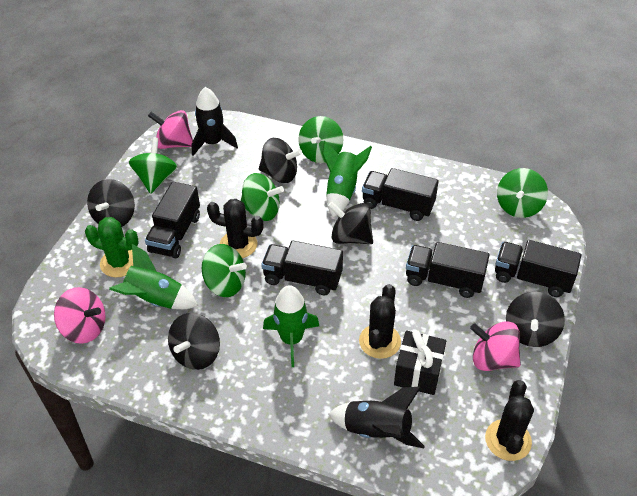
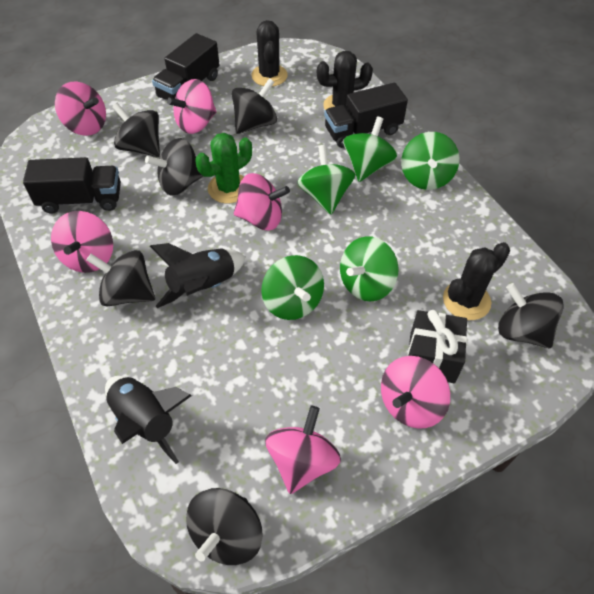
black spinning top: 5 -> 6
black truck: 5 -> 3
green rocket: 3 -> 0
pink spinning top: 3 -> 6

